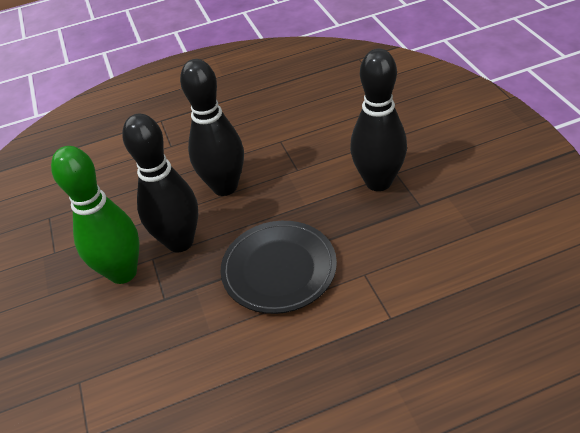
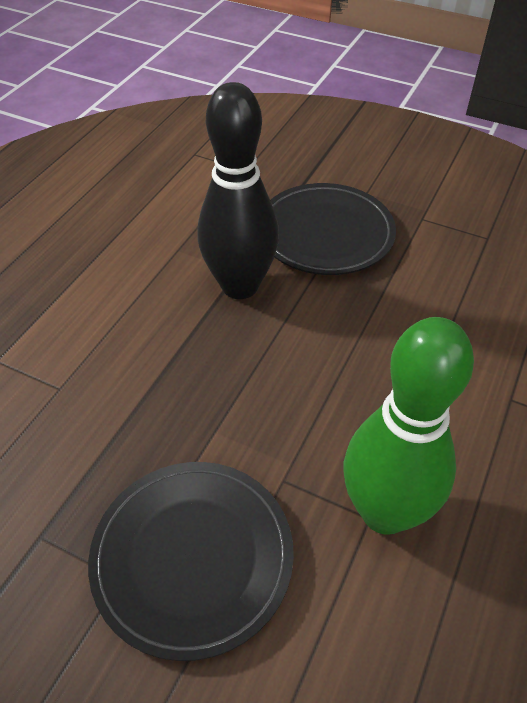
black bowling pin: 3 -> 1
black plate: 1 -> 2

